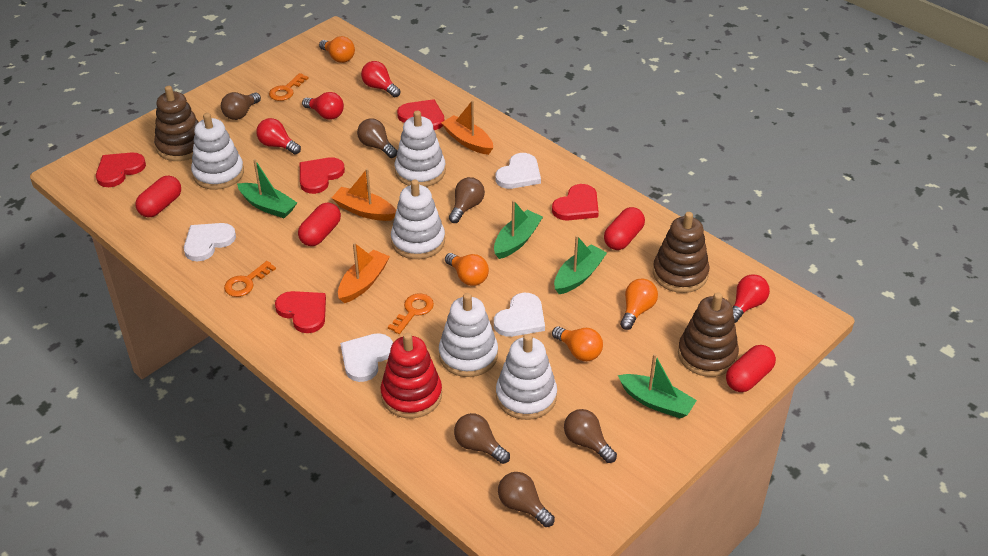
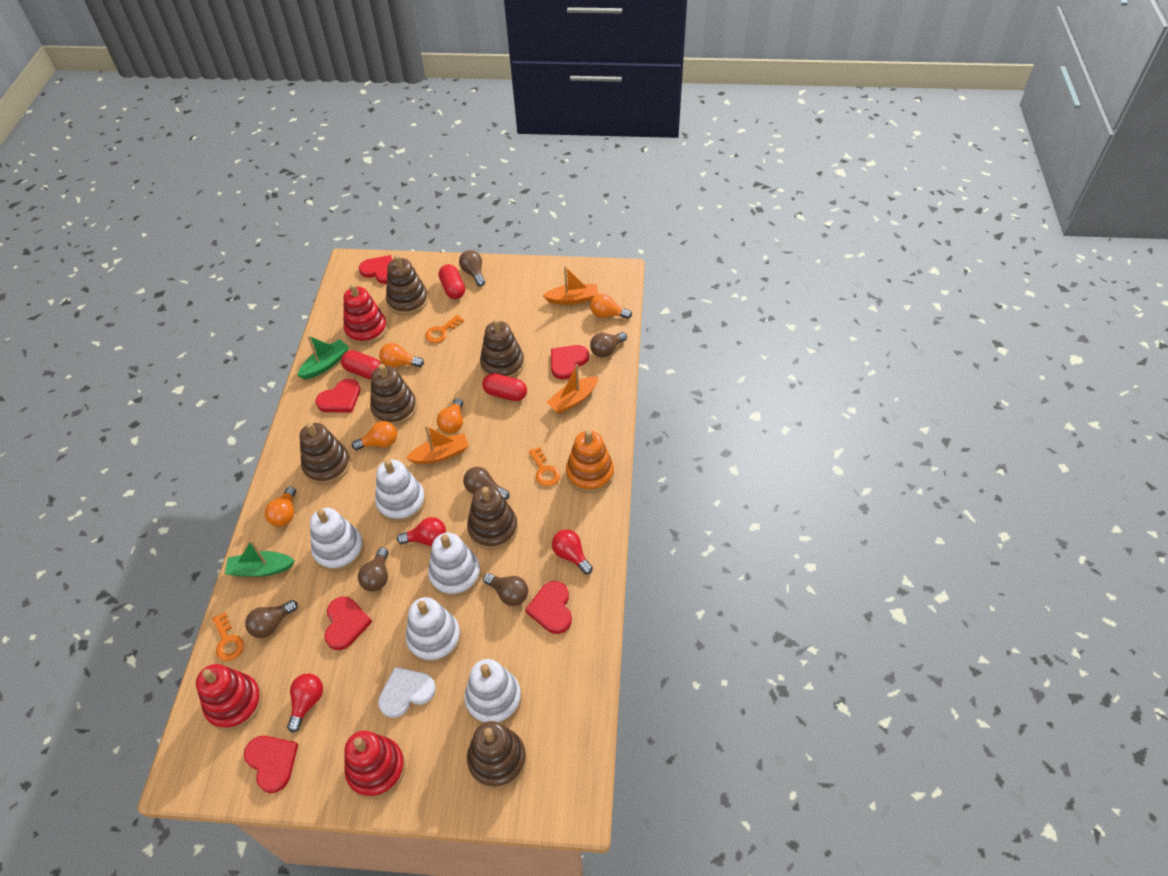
brown stacking toy: 3 -> 6
green boat: 4 -> 2
orange light bulb: 4 -> 5
orange stacking toy: 0 -> 1
red capsule: 4 -> 3
red heart: 5 -> 6
red light bulb: 4 -> 3
red stacking toy: 1 -> 3
white heart: 4 -> 1

